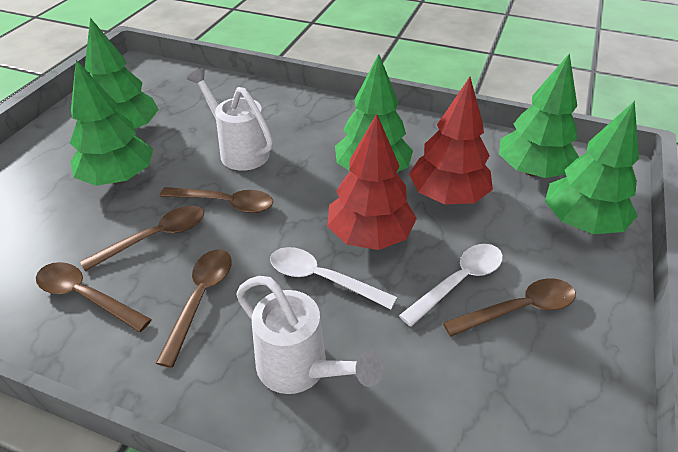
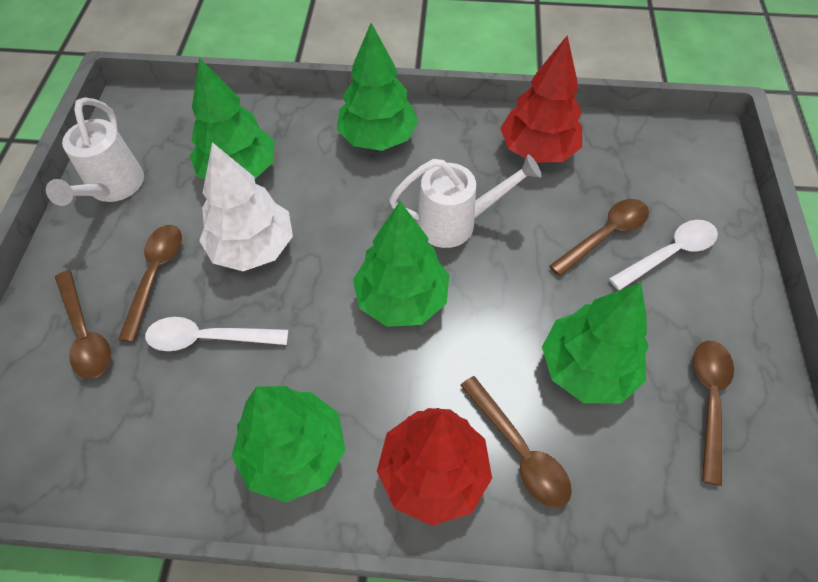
white tree: 0 -> 1

